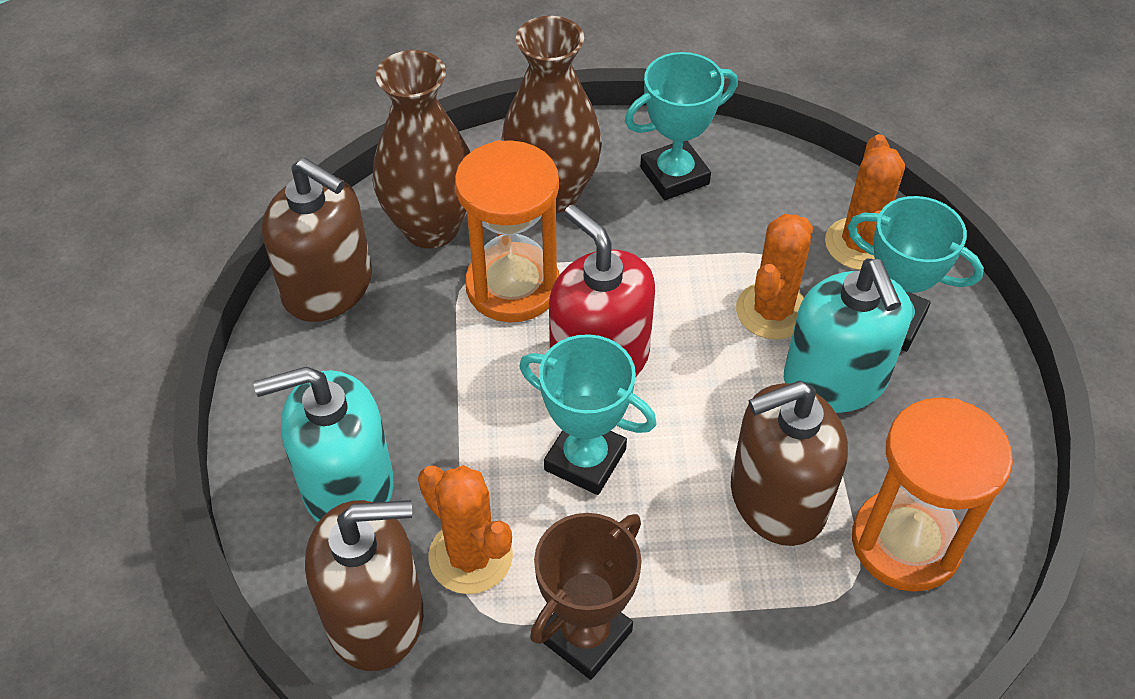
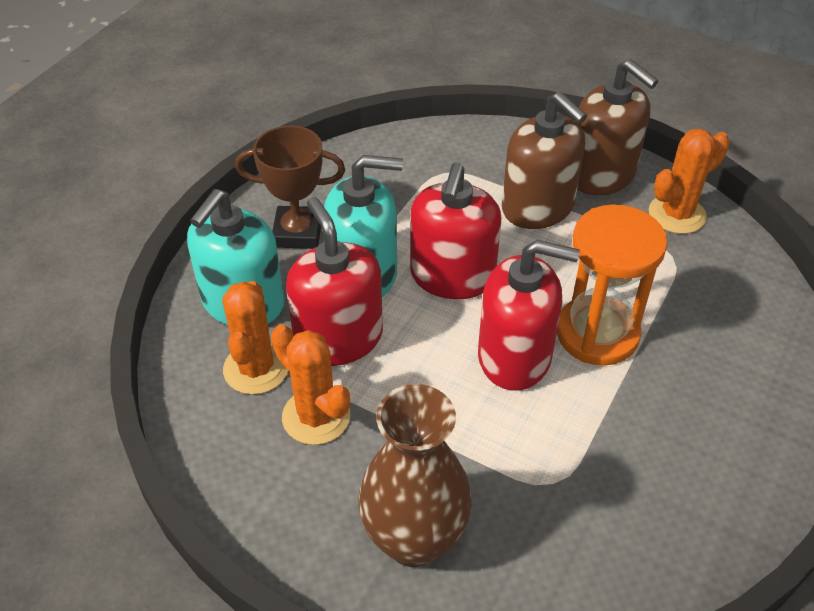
brown soap dispenser: 3 -> 2
brown vase: 2 -> 1
orange hourglass: 2 -> 1
red soap dispenser: 1 -> 3
turquoise trophy: 3 -> 0

